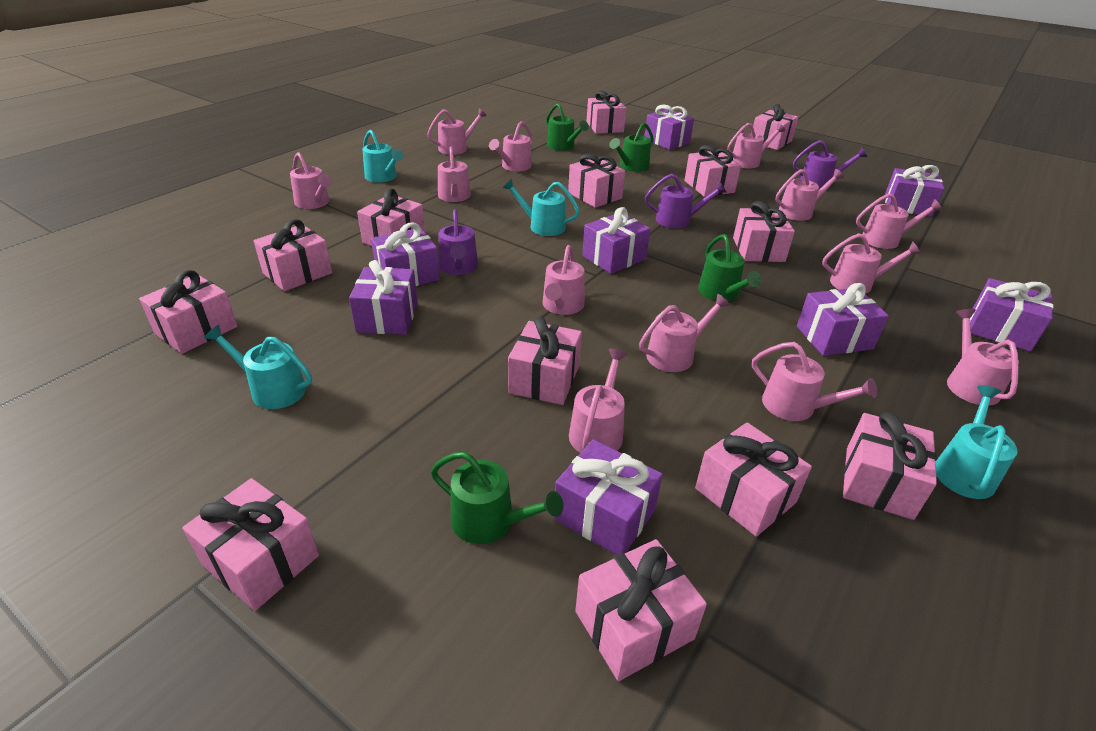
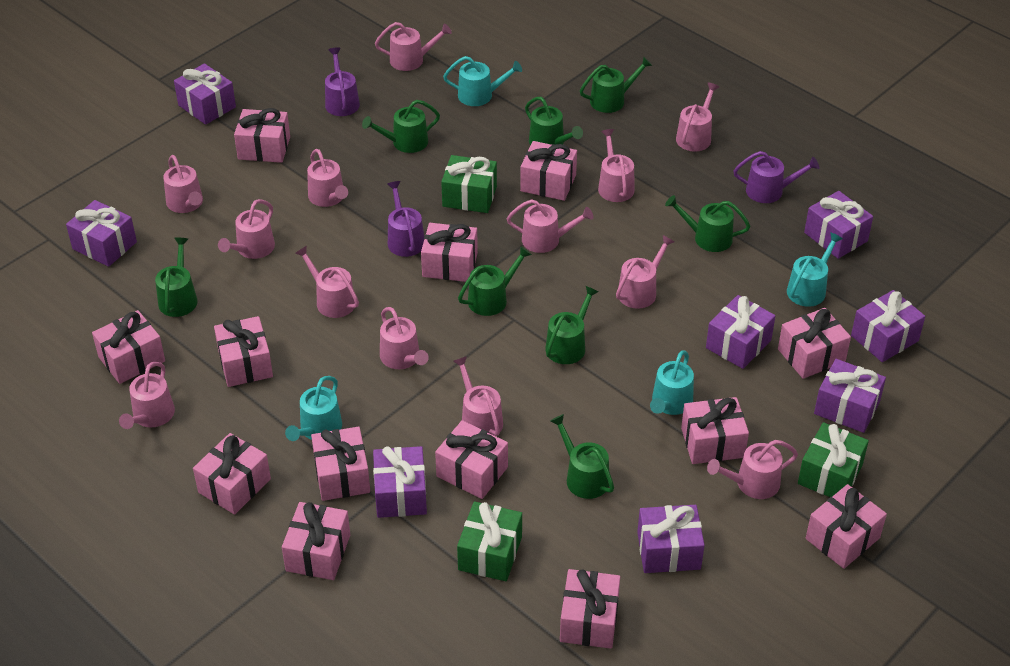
green gift: 0 -> 3
green watering can: 4 -> 8

